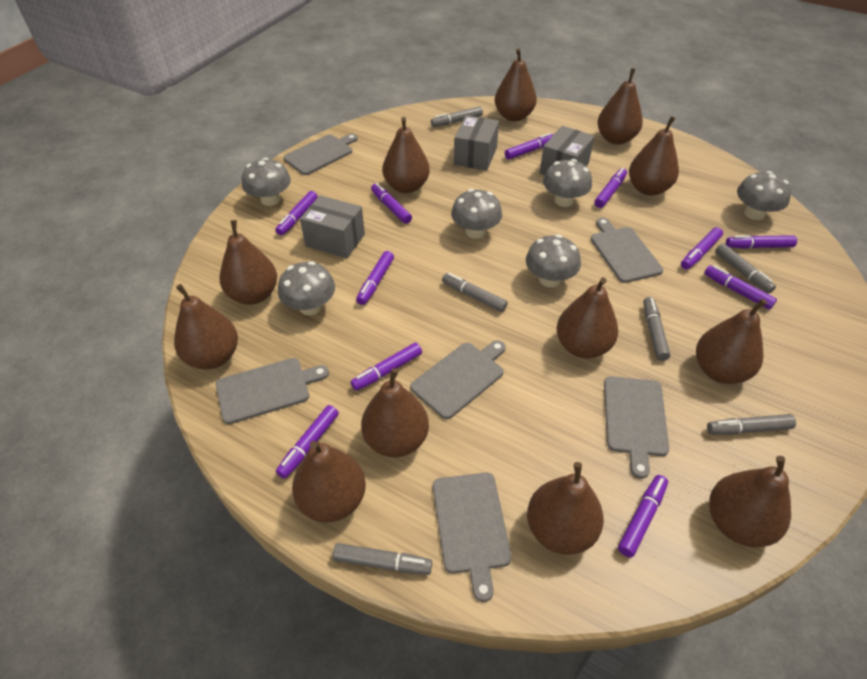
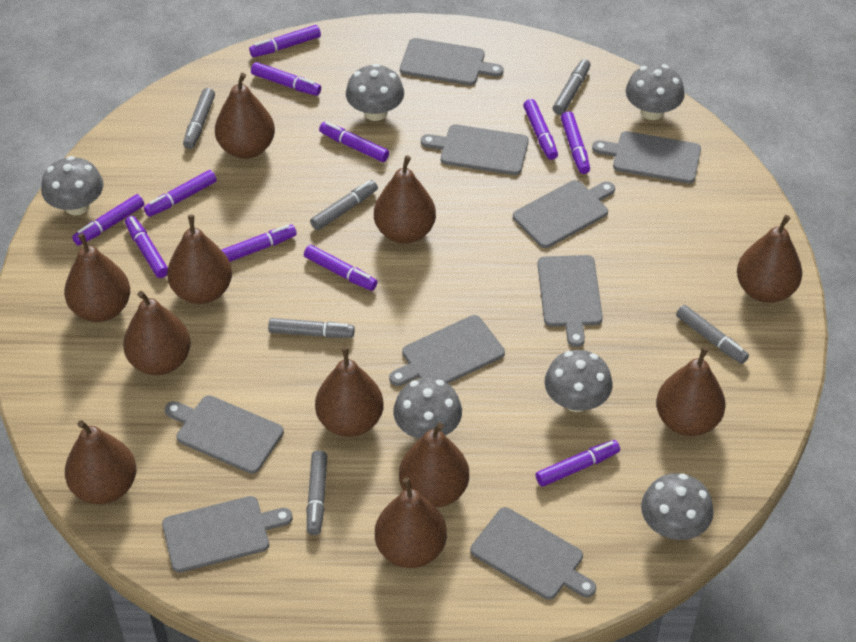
brown pear: 12 -> 11
grey box: 3 -> 0
grey cutting board: 6 -> 9

